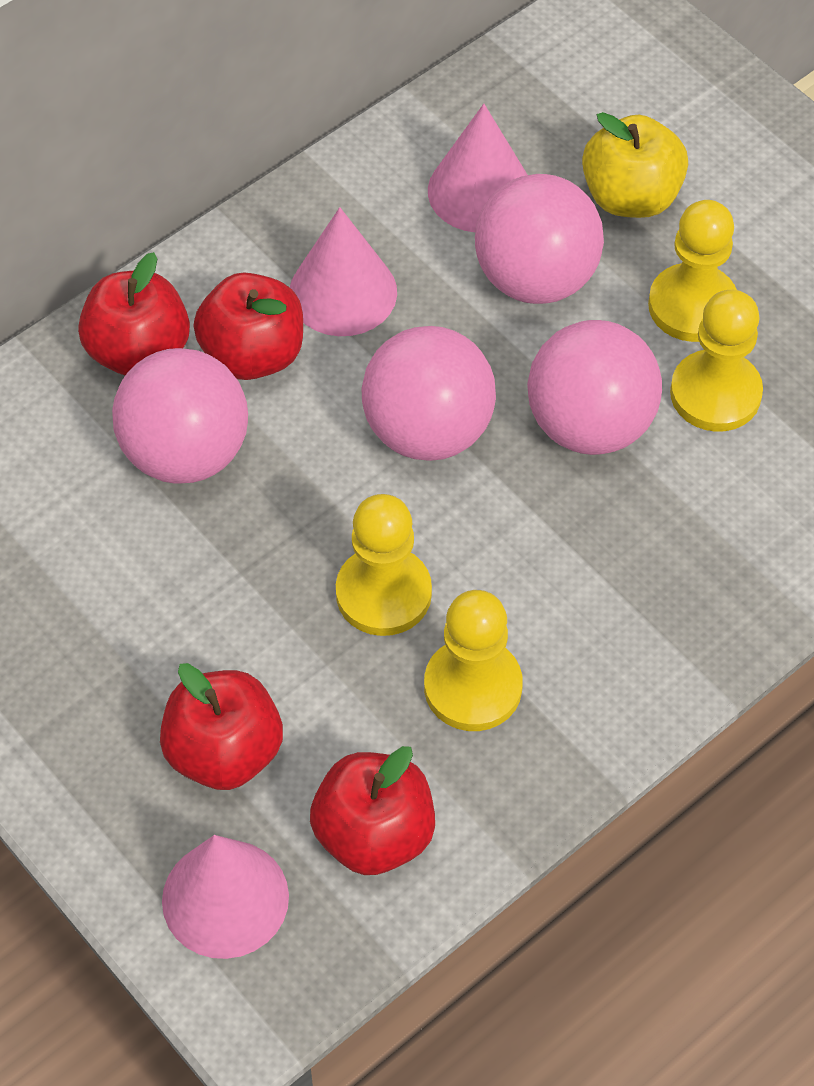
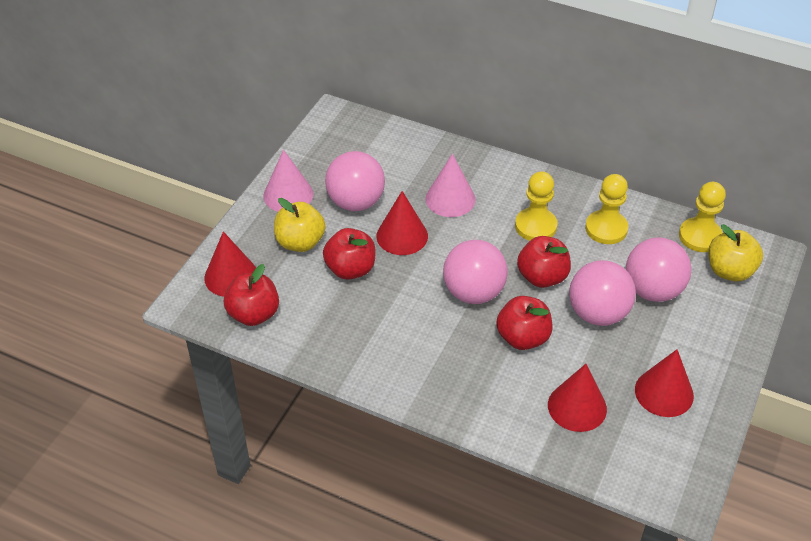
pink cone: 3 -> 2
red cone: 0 -> 4
yellow apple: 1 -> 2
yellow pawn: 4 -> 3

